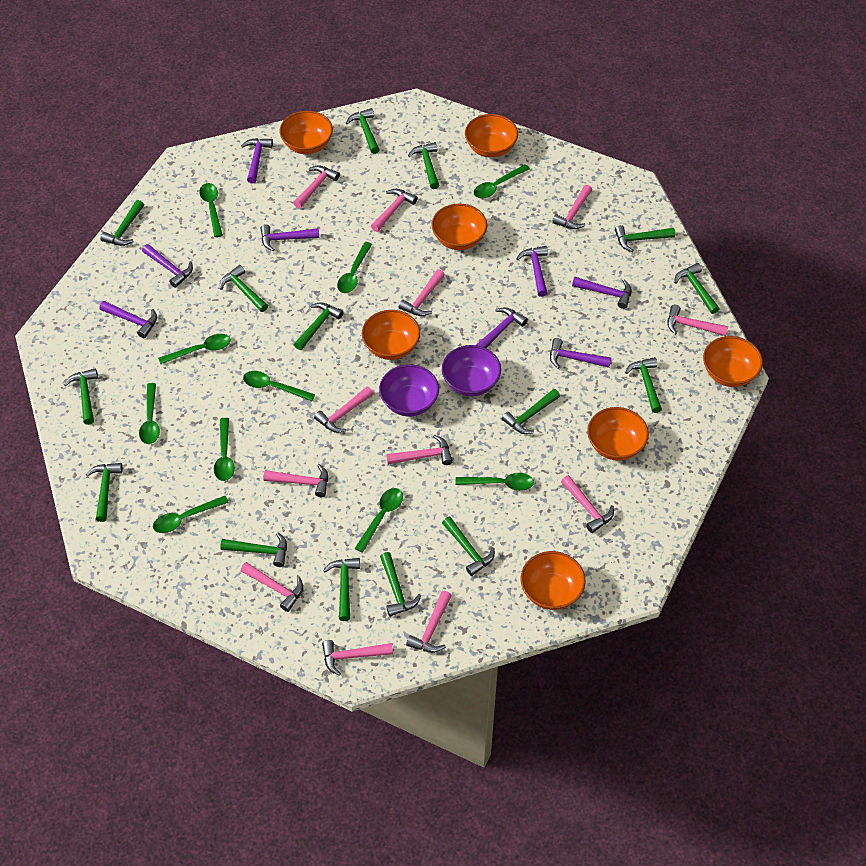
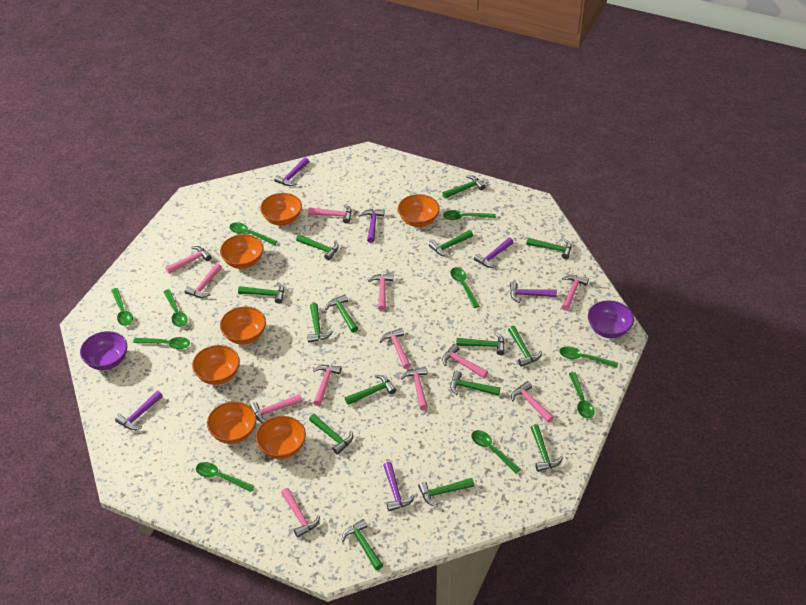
purple hammer: 8 -> 6

